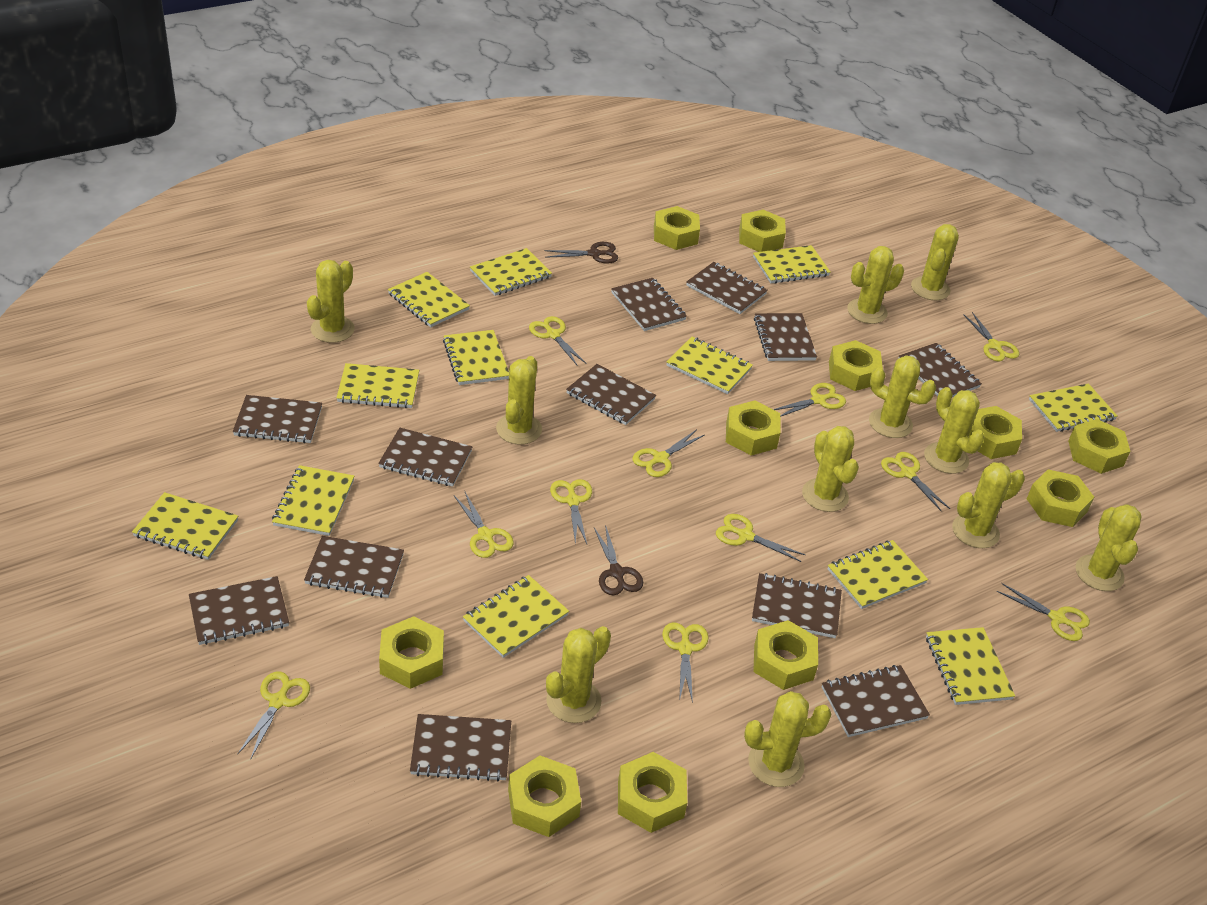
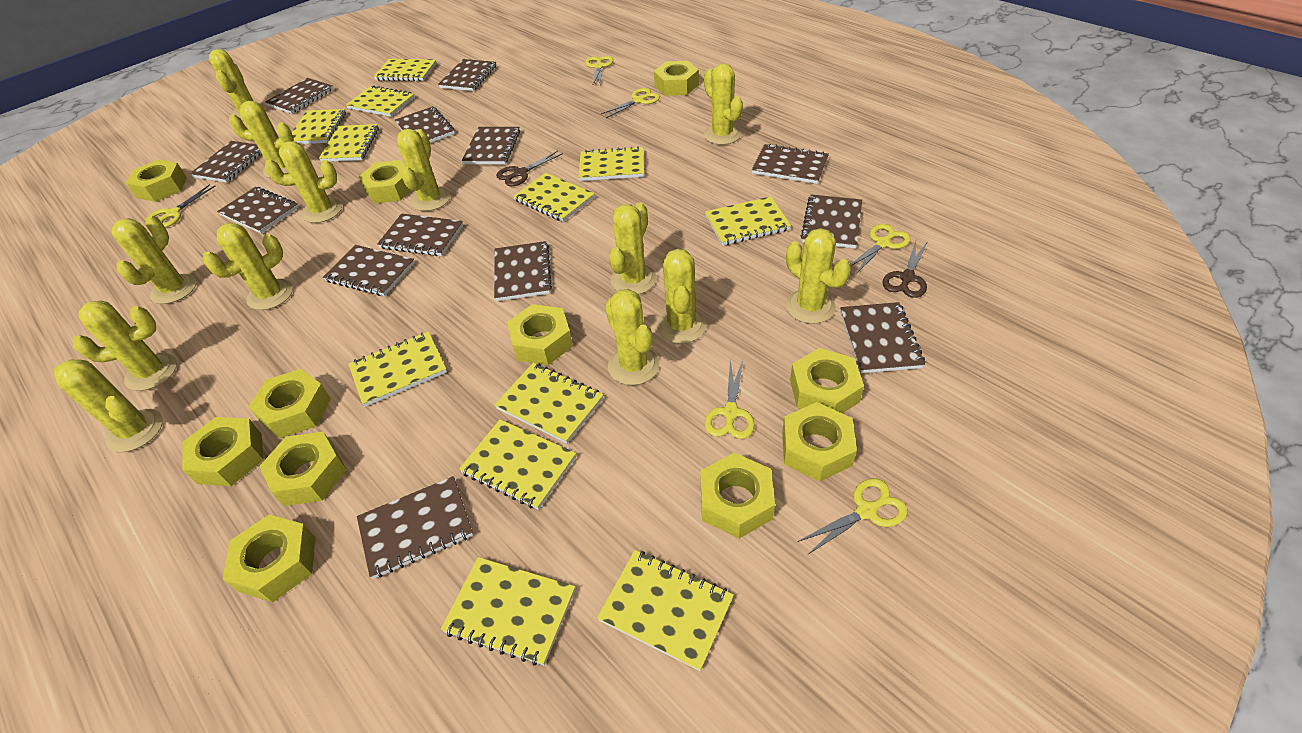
brown notebook: 12 -> 13
yellow cactus: 11 -> 13
yellow scissors: 11 -> 6

